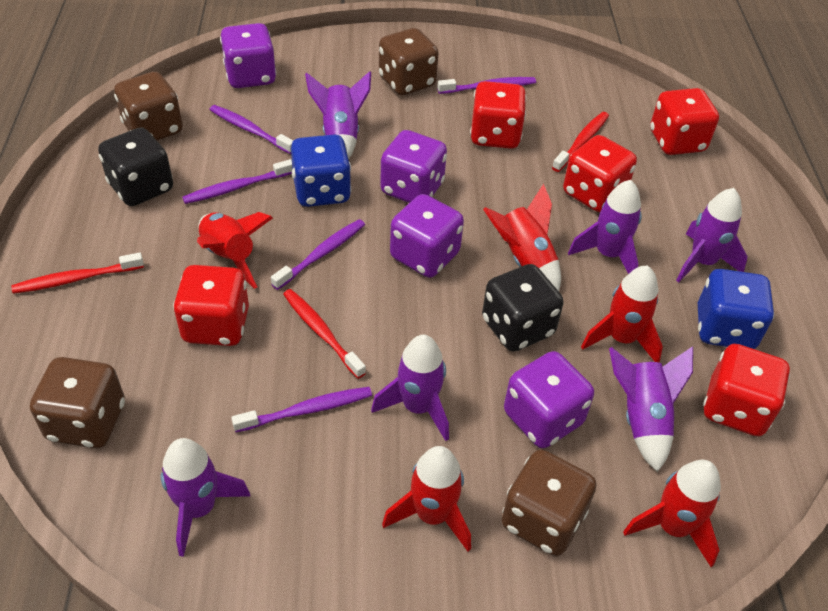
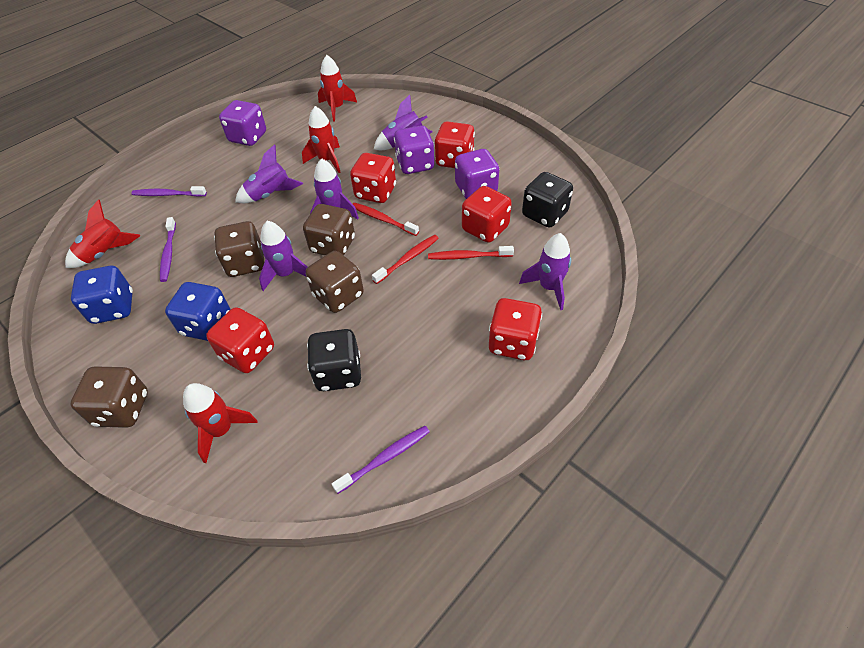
purple dice: 4 -> 3
purple rocket: 6 -> 5
purple toothbrush: 5 -> 3
red rocket: 5 -> 4

